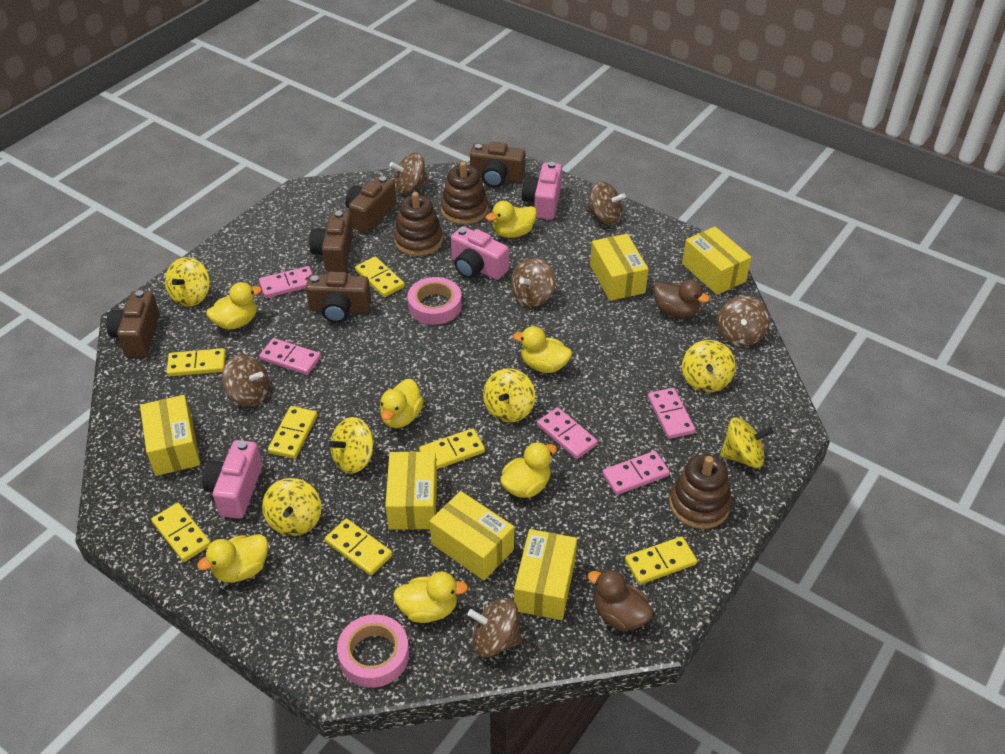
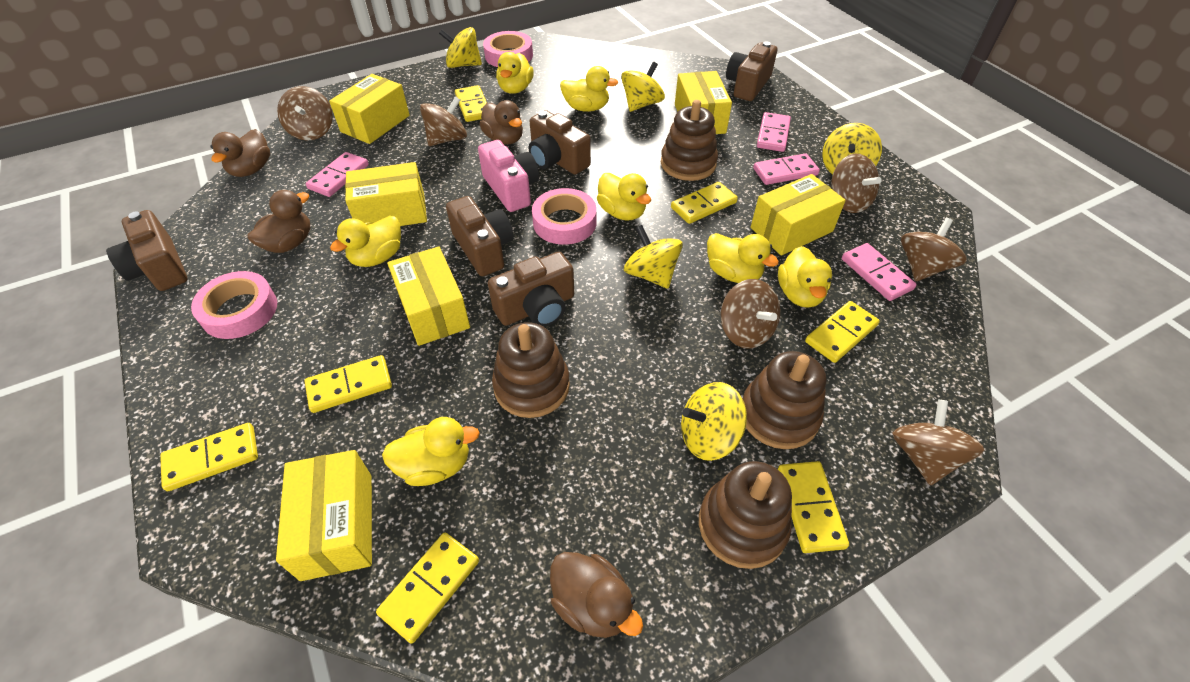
brown duck: 2 -> 4
brown stacking toy: 3 -> 4
pink camera: 3 -> 1
pink domino: 5 -> 4
pink tape: 2 -> 3
yellow spinning top: 6 -> 5

